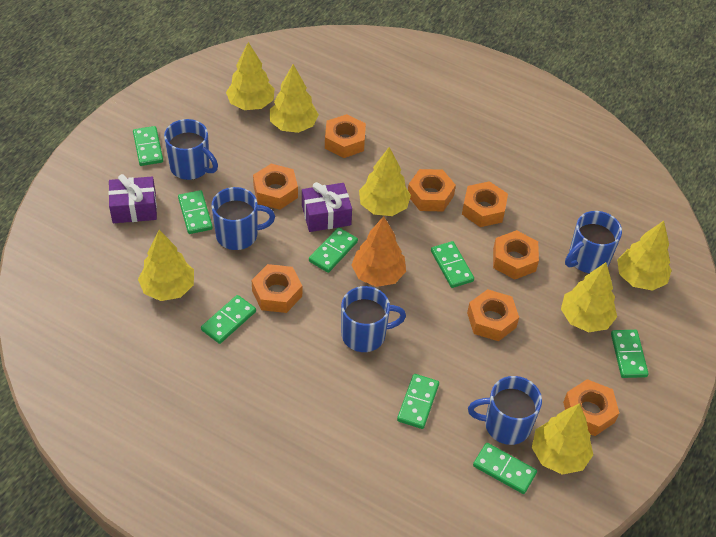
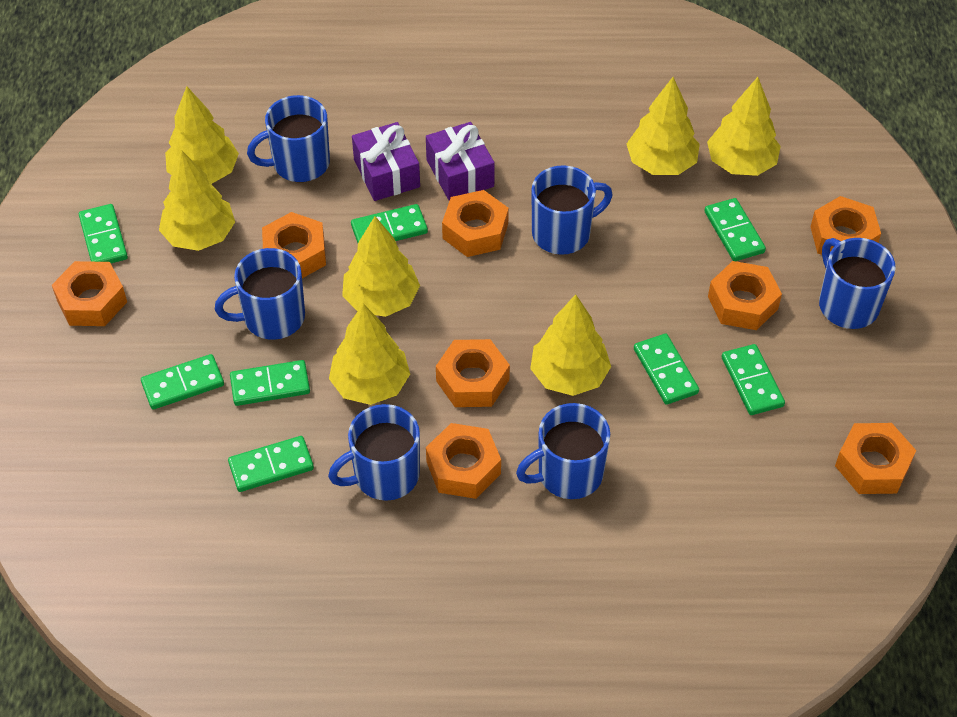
blue mug: 5 -> 6
orange tree: 1 -> 0

